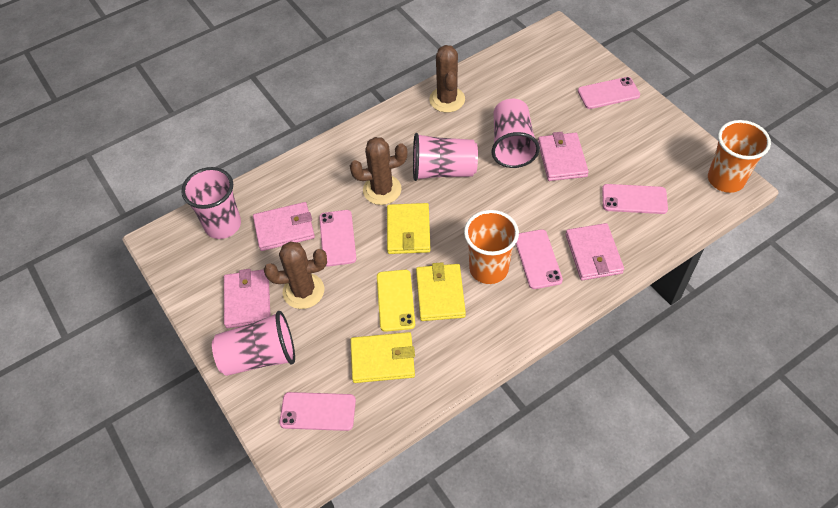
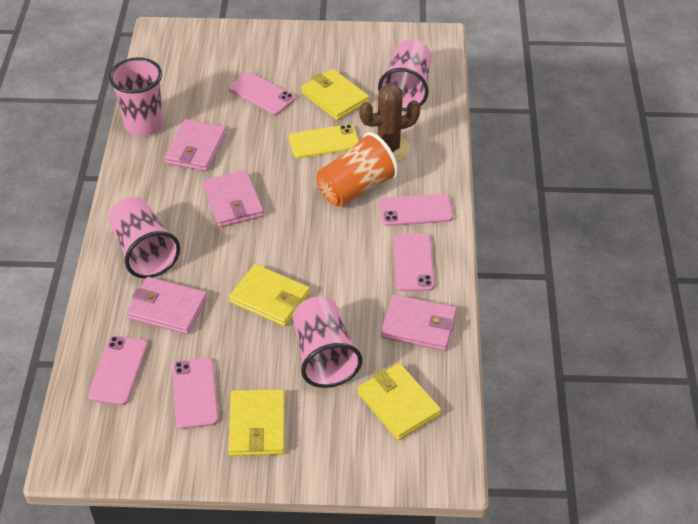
brown cactus: 3 -> 1
orange cup: 2 -> 1
yellow wallet: 3 -> 4

